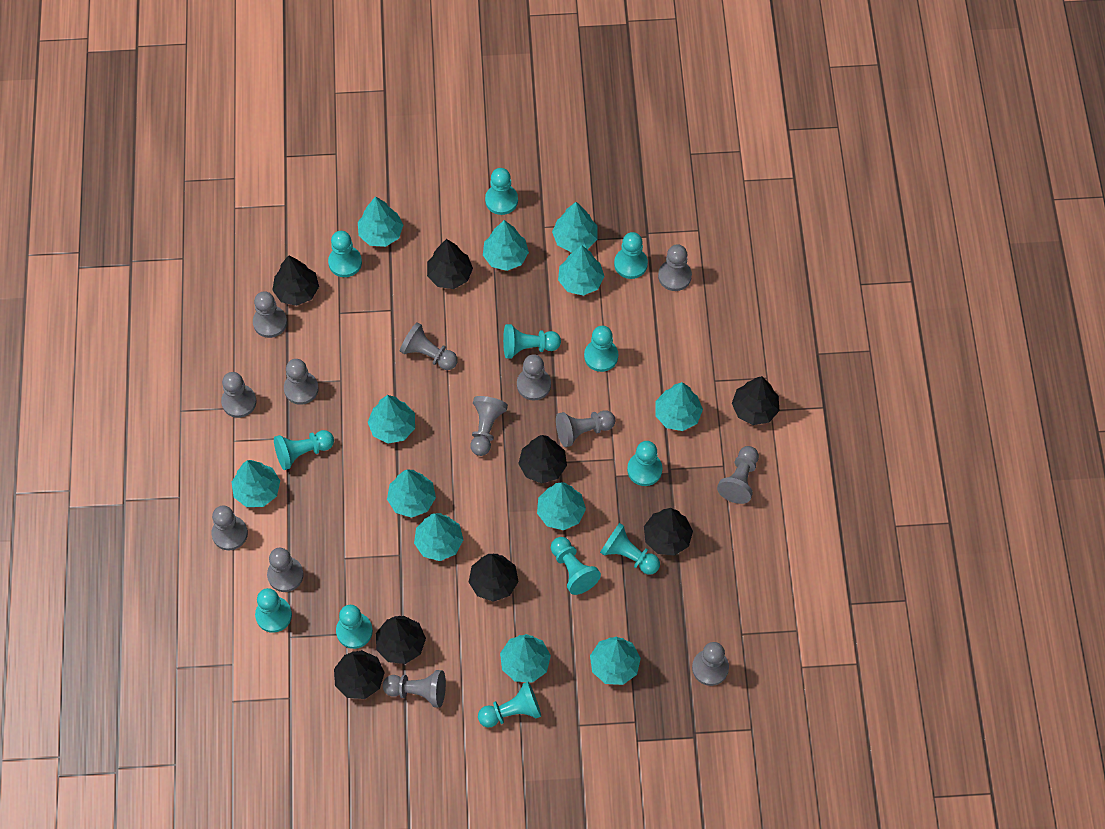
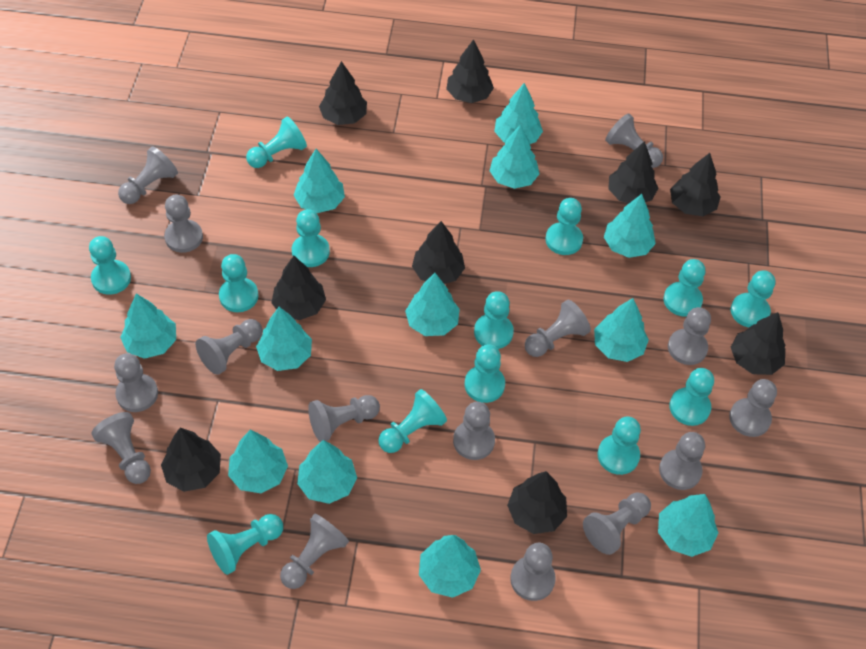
black tree: 8 -> 9
grey pawn: 13 -> 15
turquoise pawn: 12 -> 13

